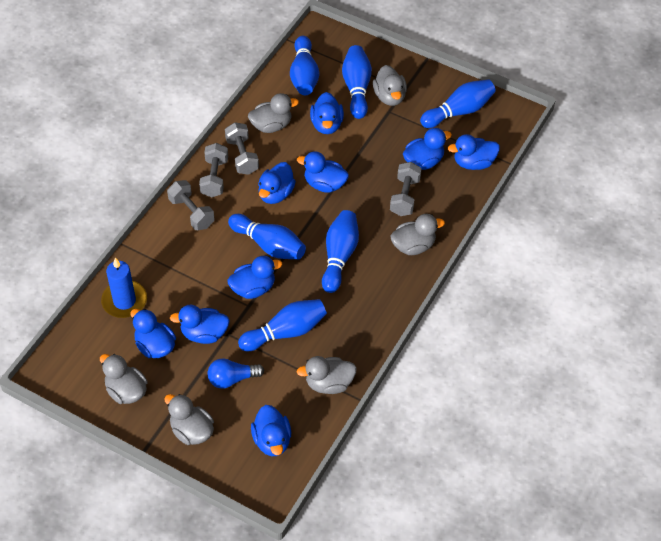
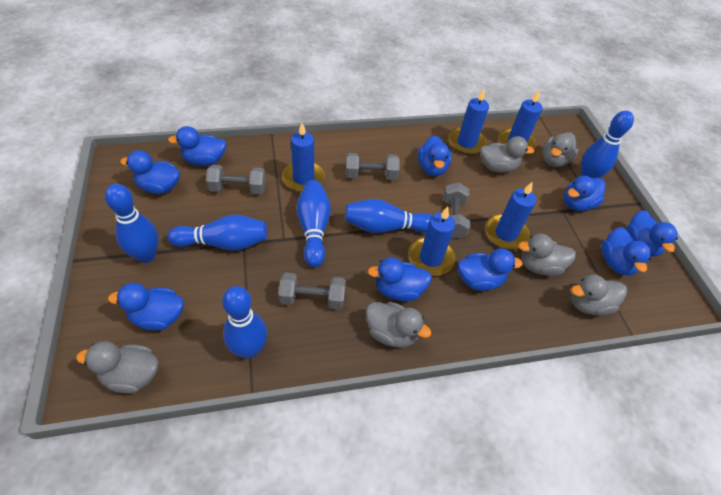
blue candle: 1 -> 5
blue light bulb: 1 -> 0

